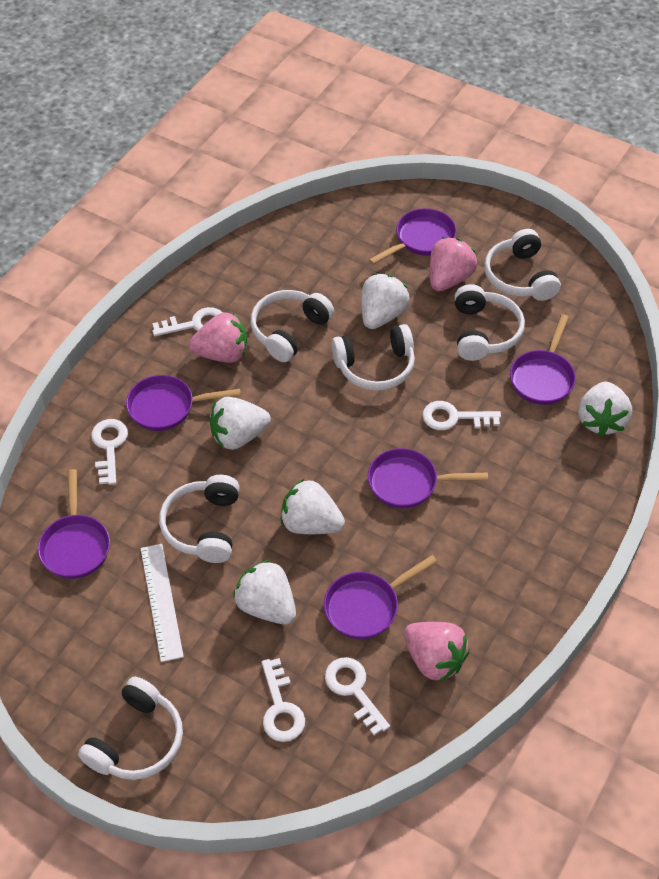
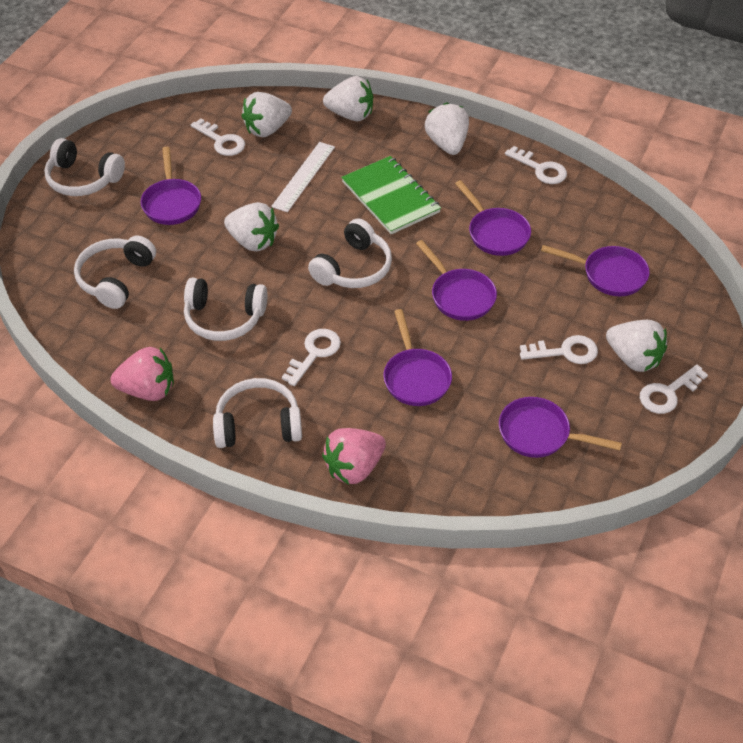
green notebook: 0 -> 1
pink strawberry: 3 -> 2
white headphones: 6 -> 5

